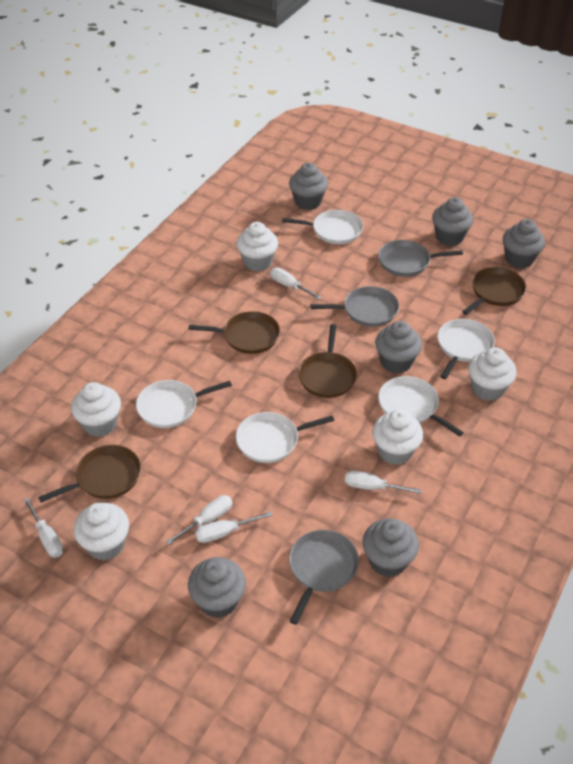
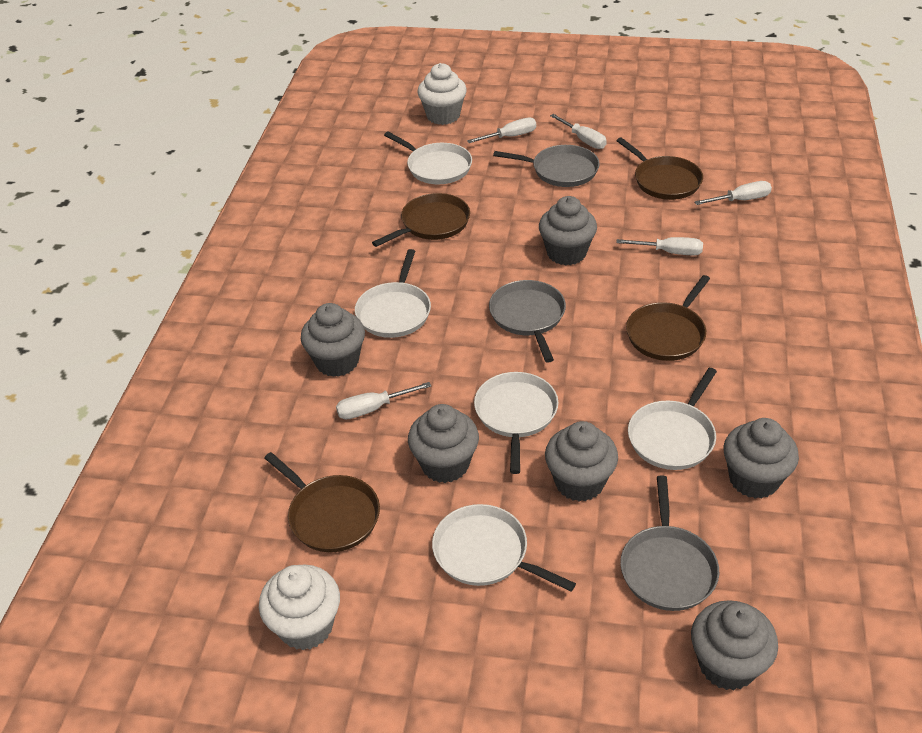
white cupcake: 5 -> 2

